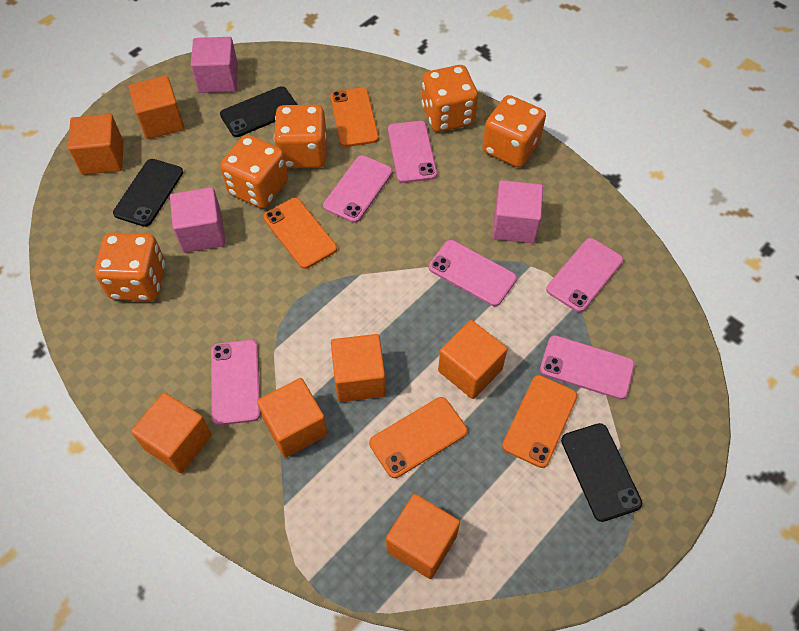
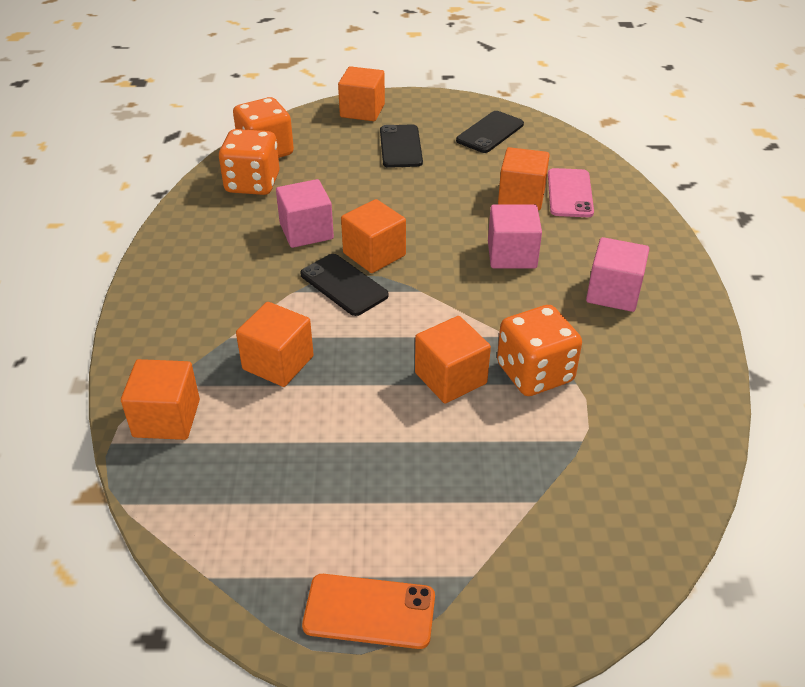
orange cube: 7 -> 6
orange dice: 5 -> 3
orange phone: 4 -> 1
pink phone: 6 -> 1

